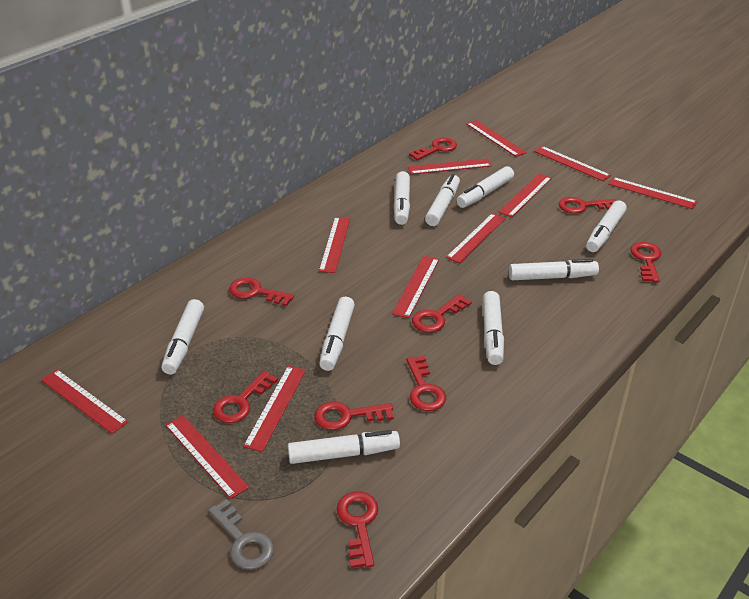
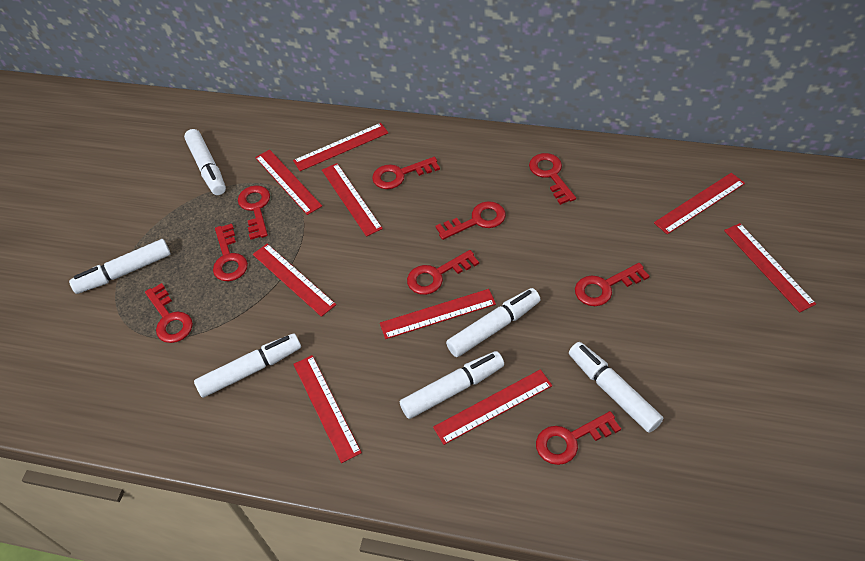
grey key: 1 -> 0
red ruler: 11 -> 9
white marker: 9 -> 6

